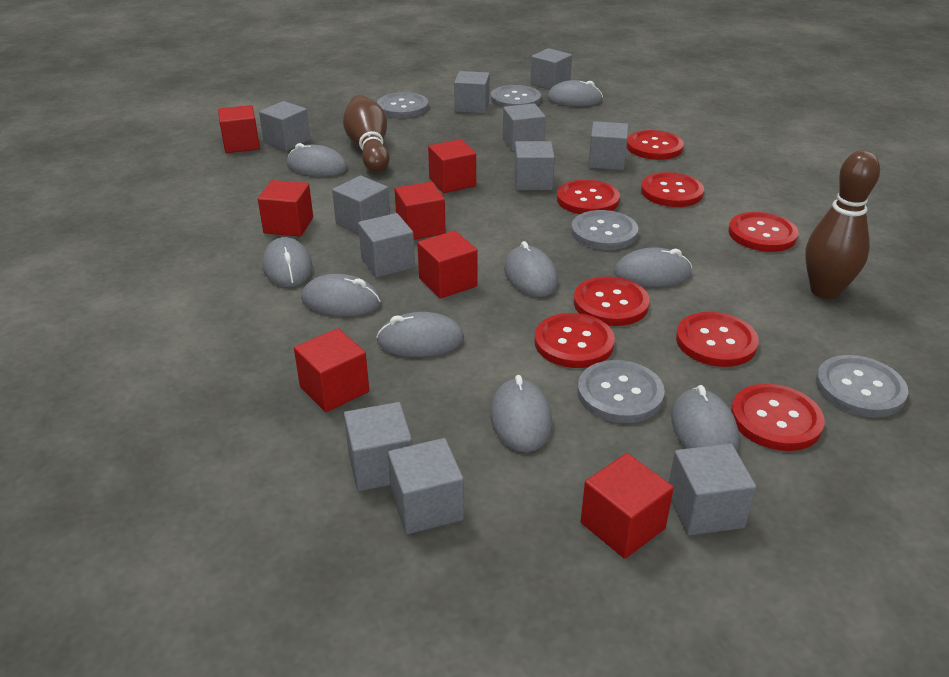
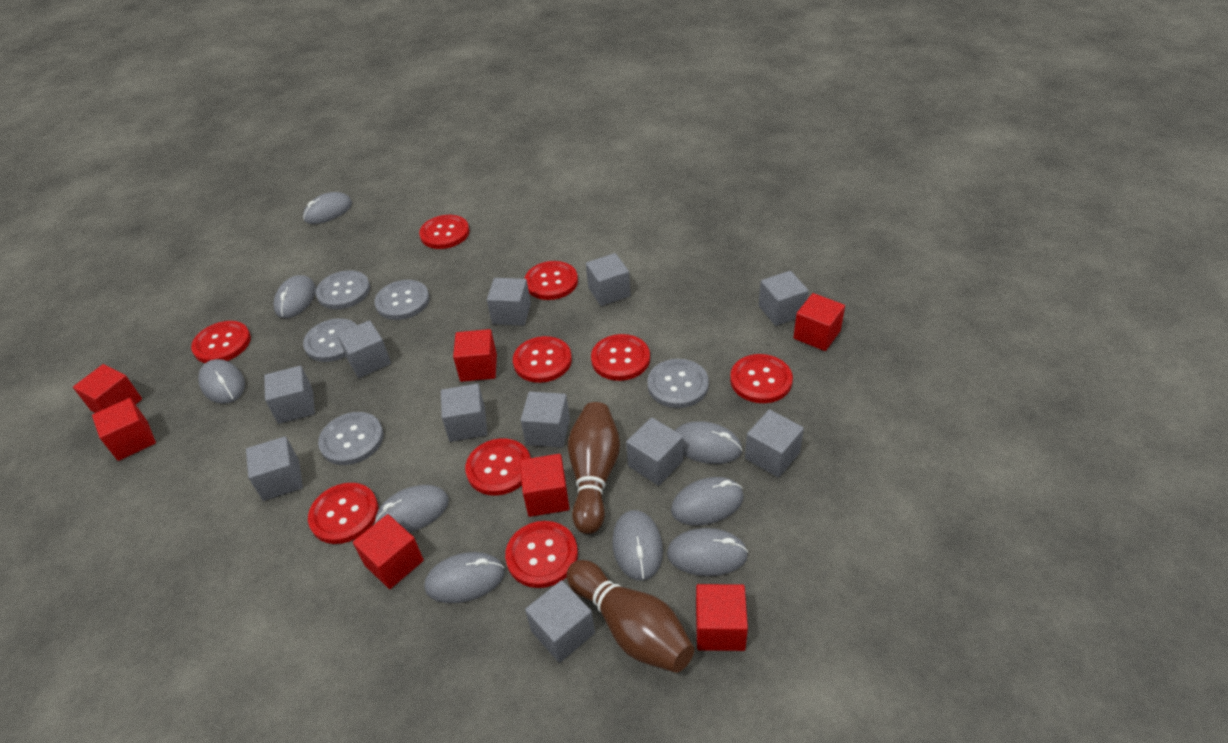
red button: 8 -> 9

